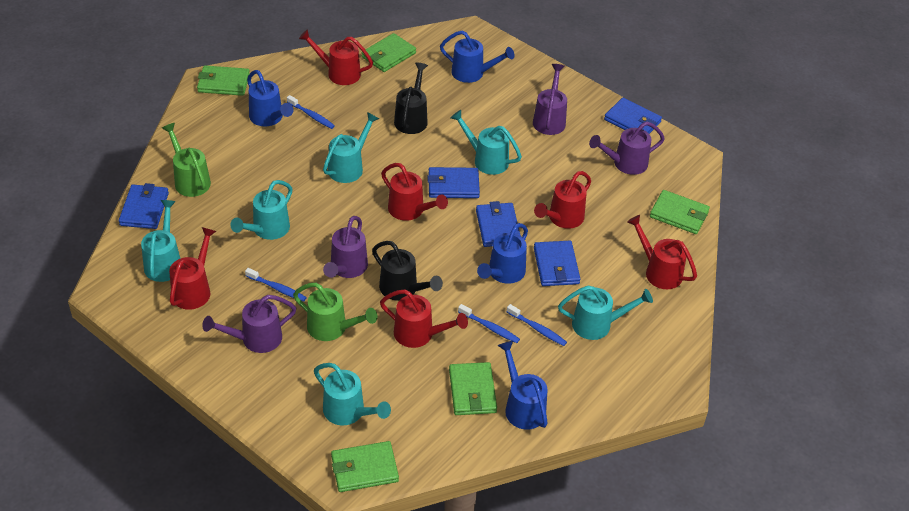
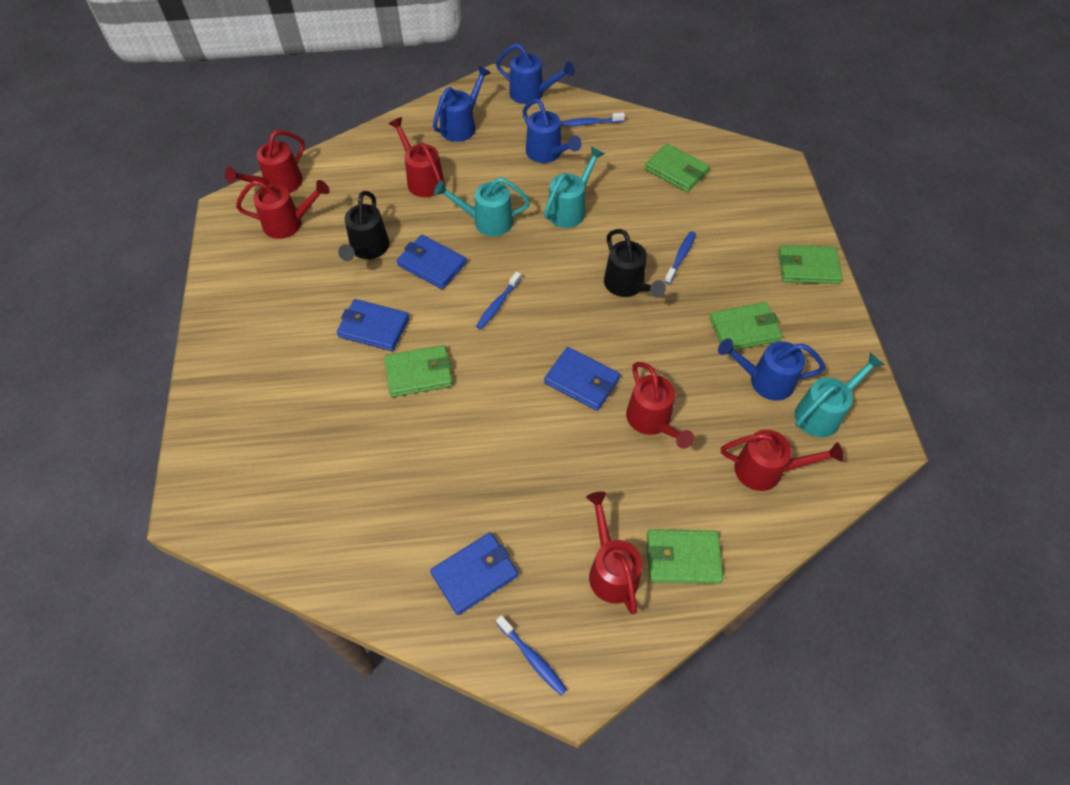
blue wallet: 5 -> 4
green watering can: 2 -> 0
purple watering can: 4 -> 0
turquoise watering can: 6 -> 3

